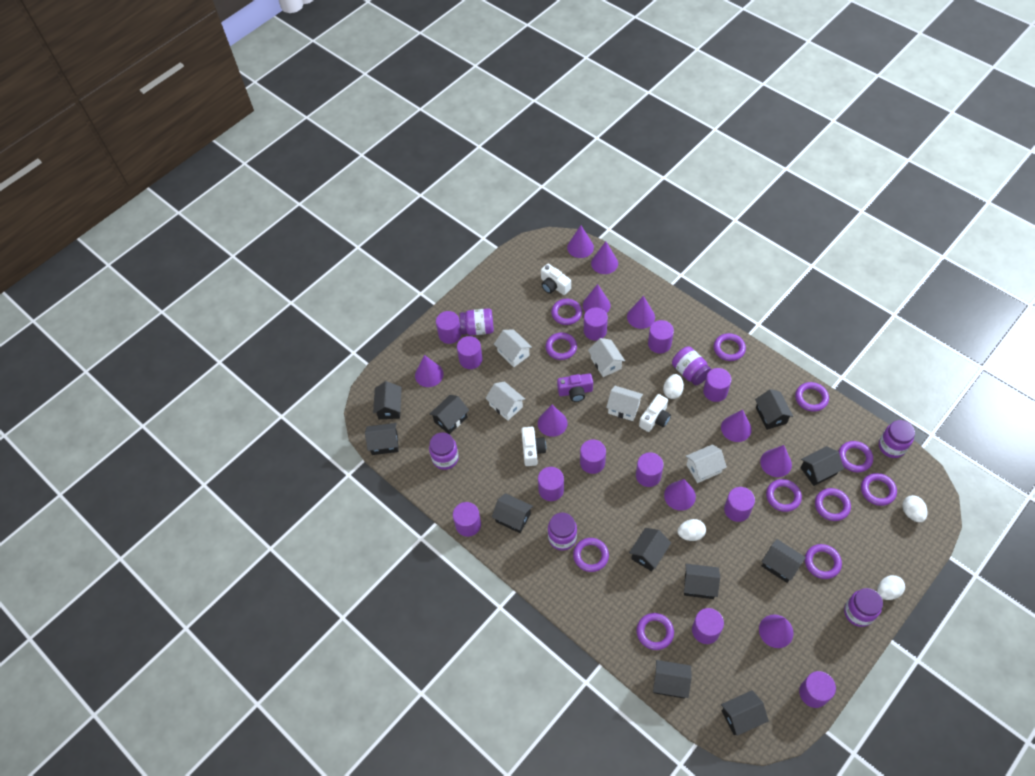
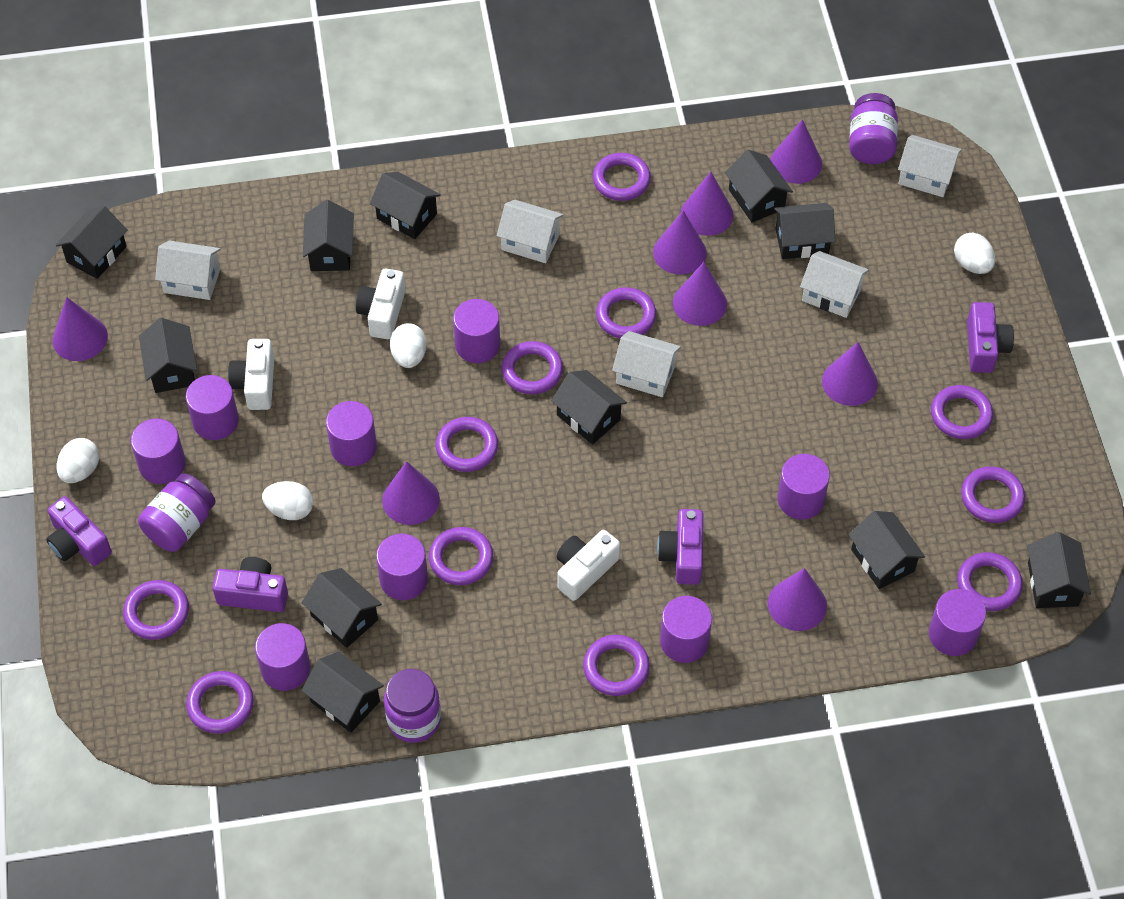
purple camera: 1 -> 4
purple cone: 10 -> 8
purple cylinder: 12 -> 9
purple jar: 6 -> 3

